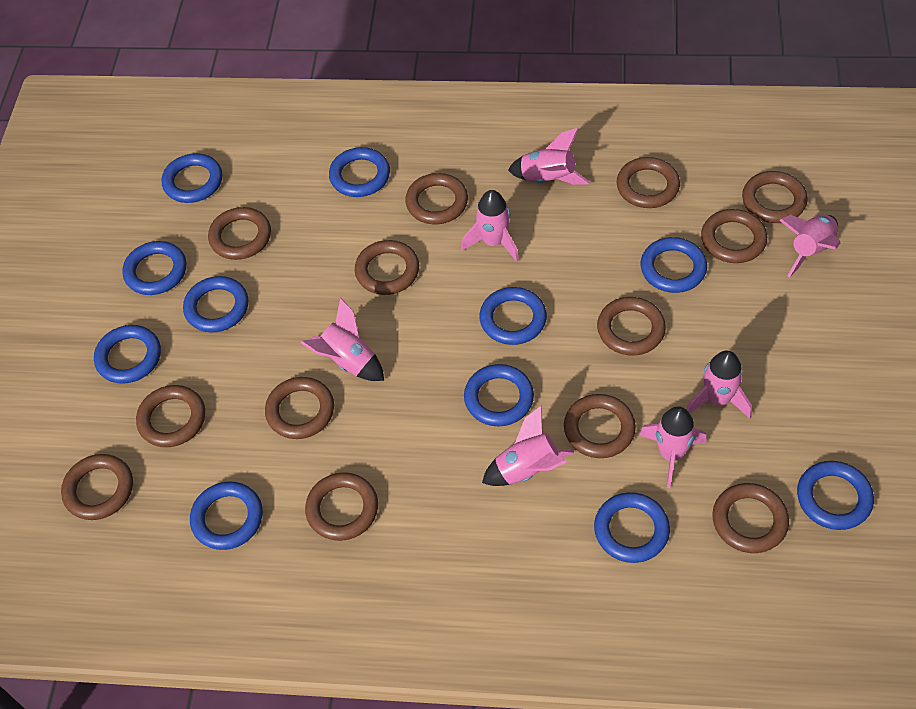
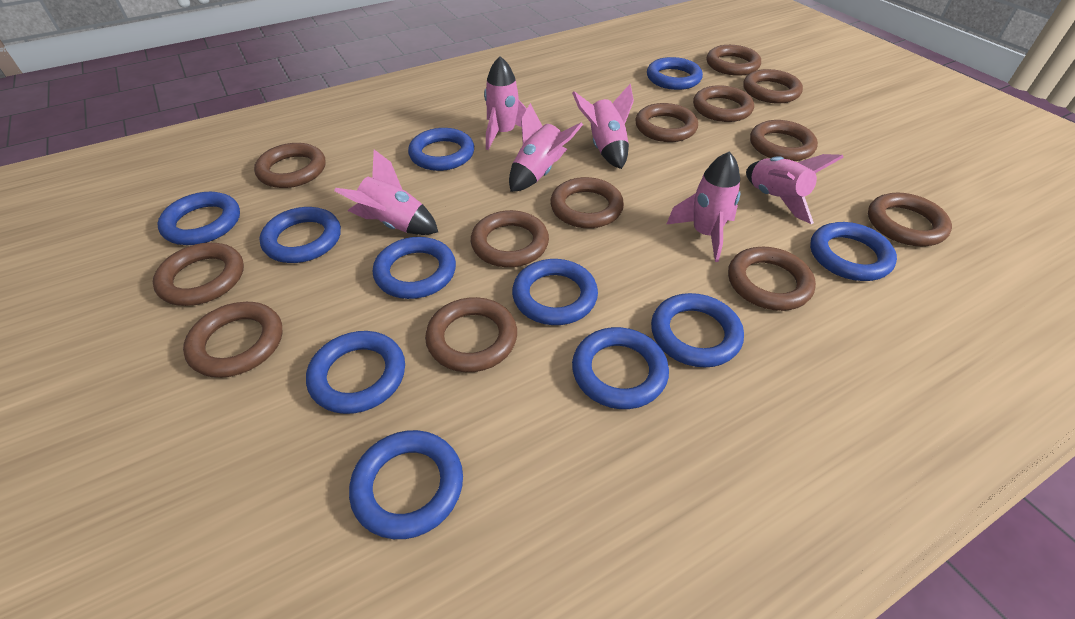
pink rocket: 7 -> 6

